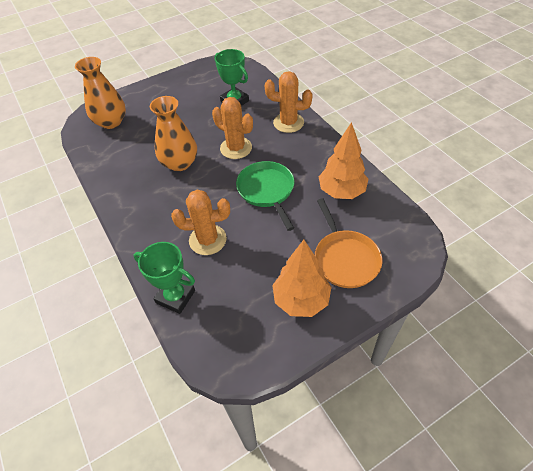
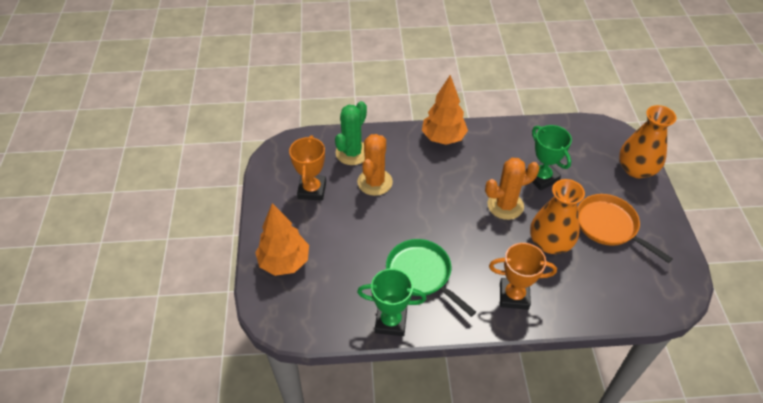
green cactus: 0 -> 1
orange cactus: 3 -> 2
orange trophy: 0 -> 2

